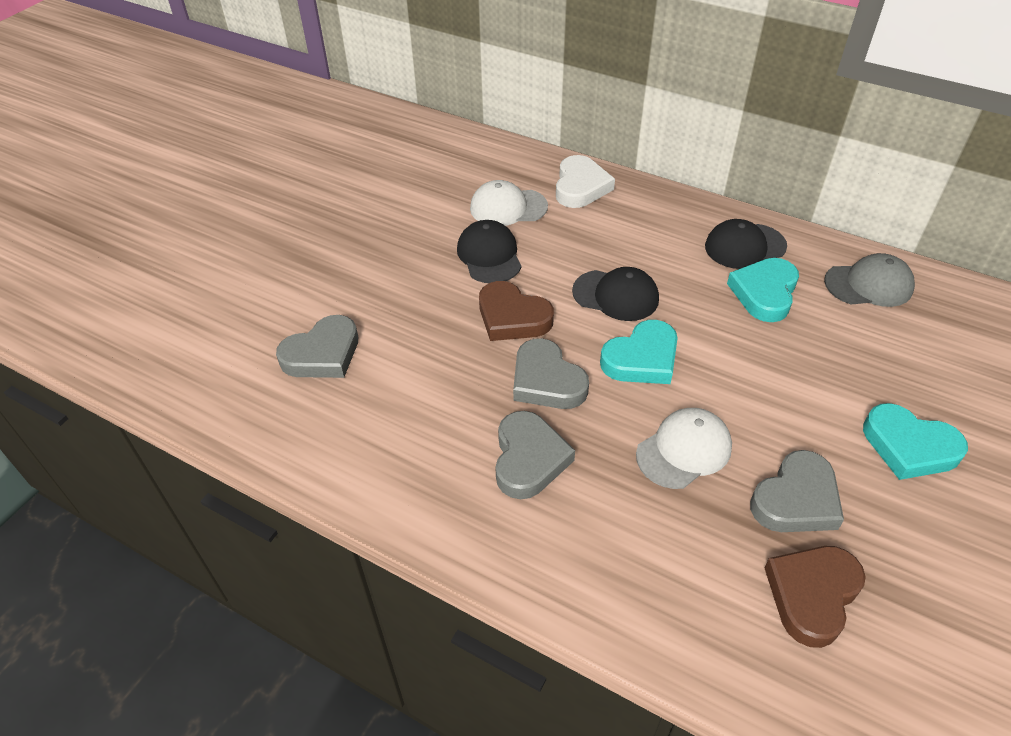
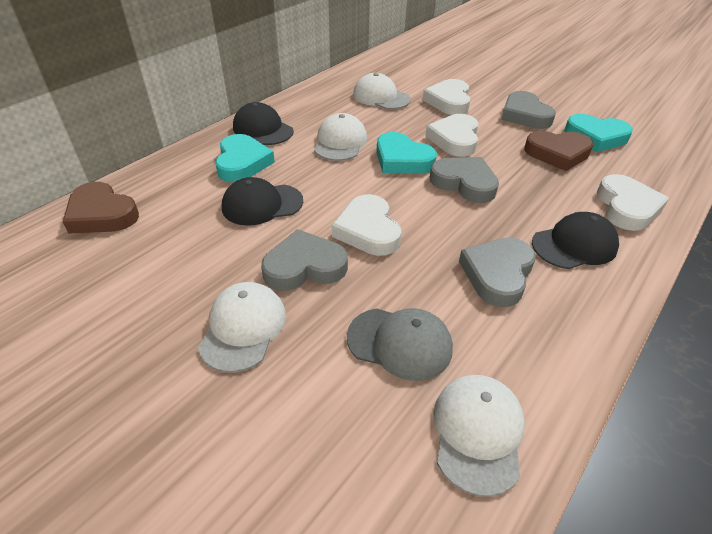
white cap: 2 -> 4
white heart: 1 -> 4

